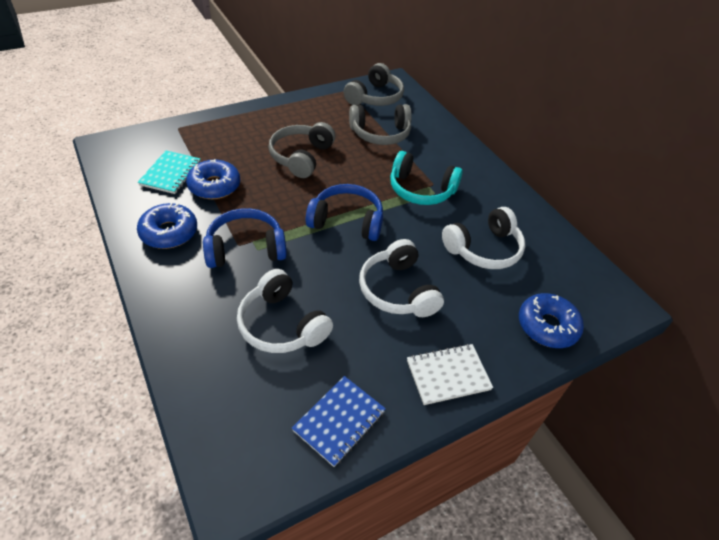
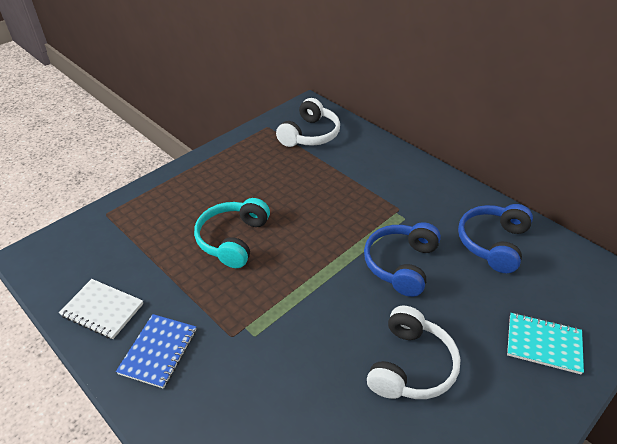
blue donut: 3 -> 0
grey headphones: 3 -> 0
white headphones: 3 -> 2

